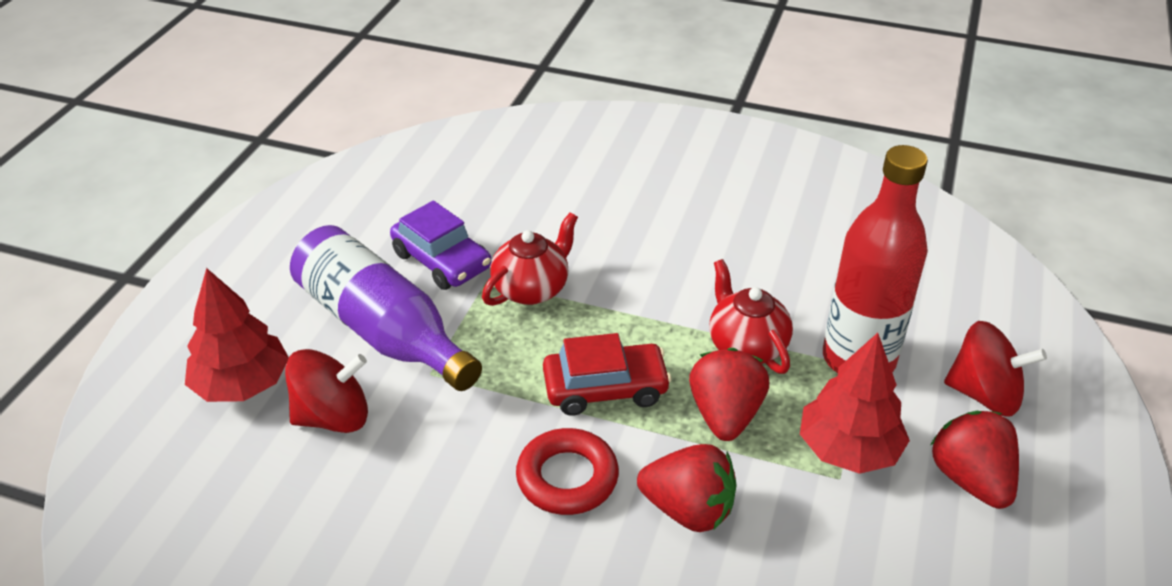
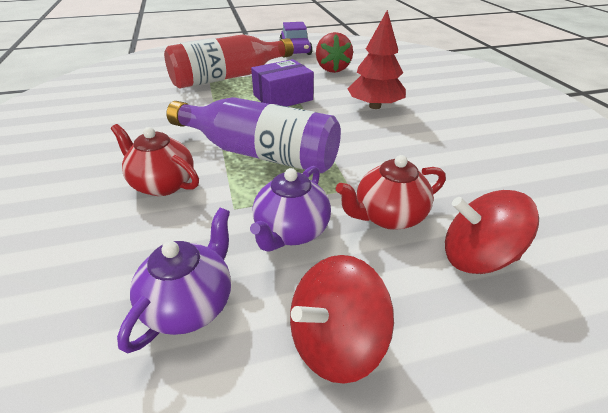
purple box: 0 -> 1
purple teapot: 0 -> 2
red car: 1 -> 0
red ring: 1 -> 0
red strawberry: 3 -> 1
red tree: 2 -> 1

